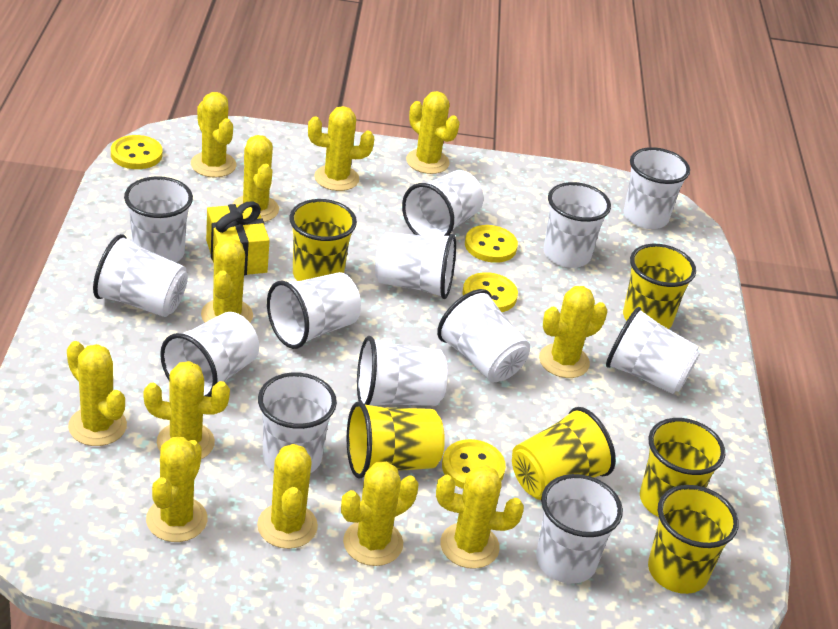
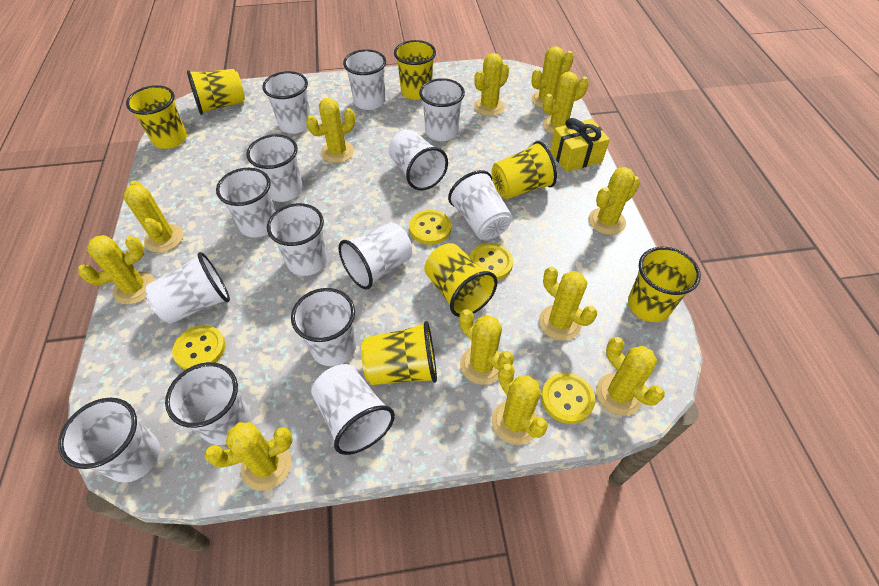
white cup: 13 -> 14
yellow cup: 6 -> 7

